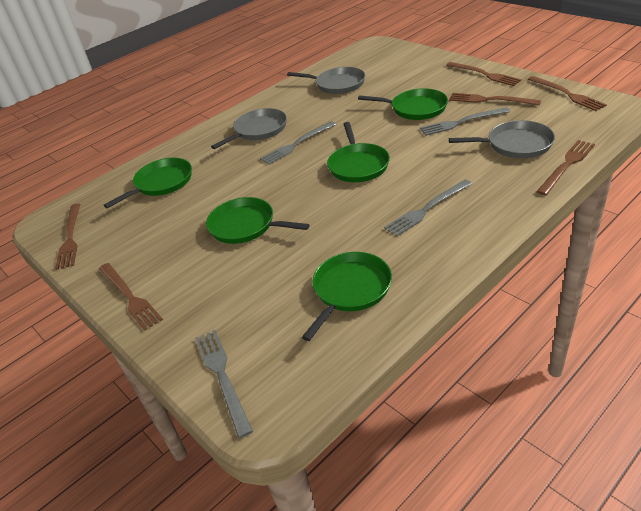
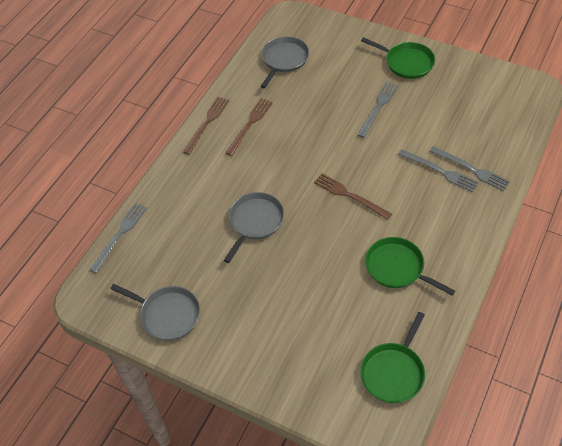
brown fork: 6 -> 3
green pan: 5 -> 3

